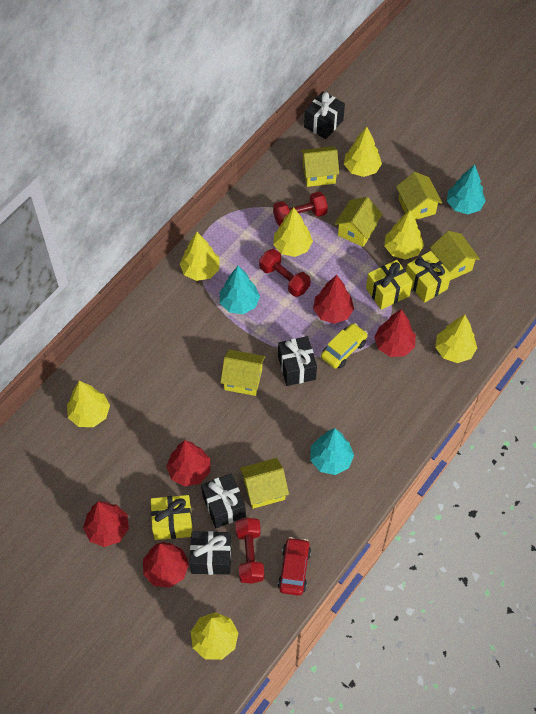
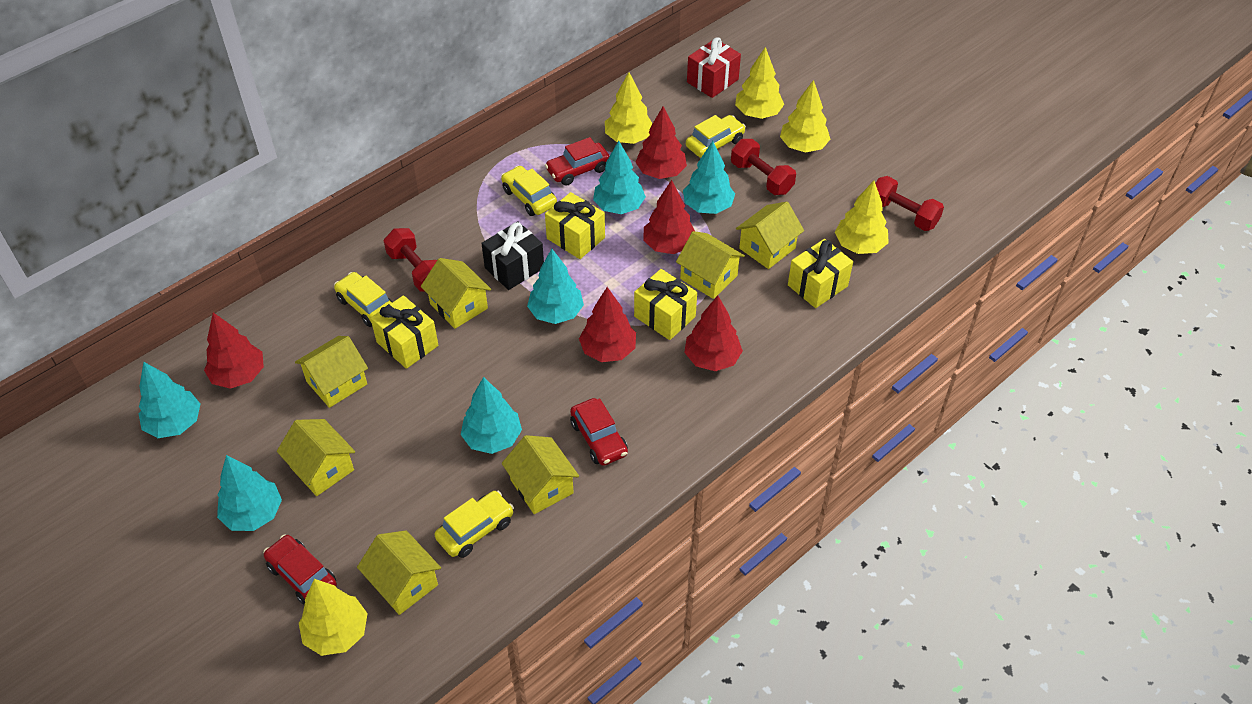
black gift: 4 -> 1
red car: 1 -> 3
red gift: 0 -> 1
turquoise tree: 3 -> 6
yellow car: 1 -> 4
yellow gift: 3 -> 4
yellow house: 6 -> 7
yellow tree: 7 -> 5

